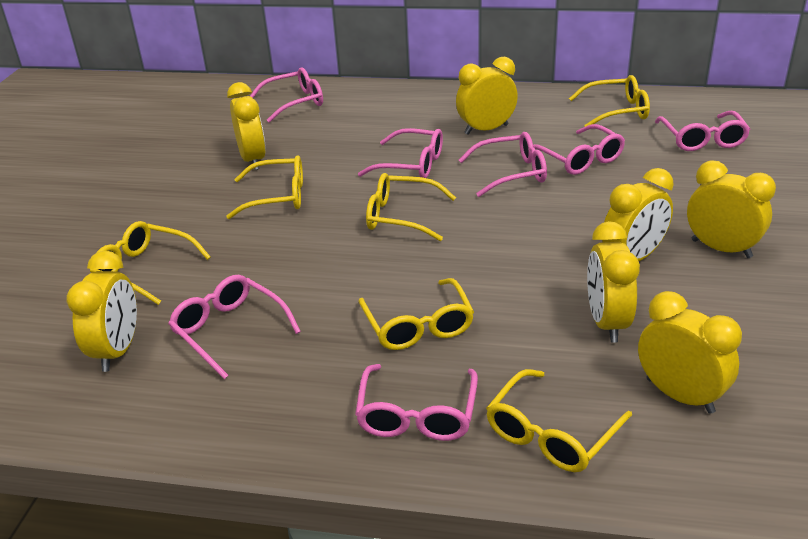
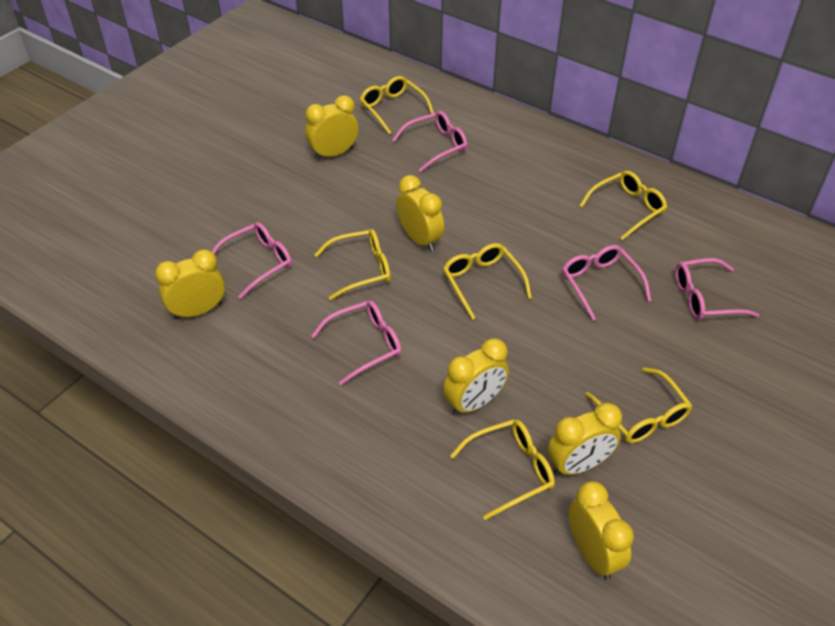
pink glasses: 7 -> 5
yellow clock: 7 -> 6

